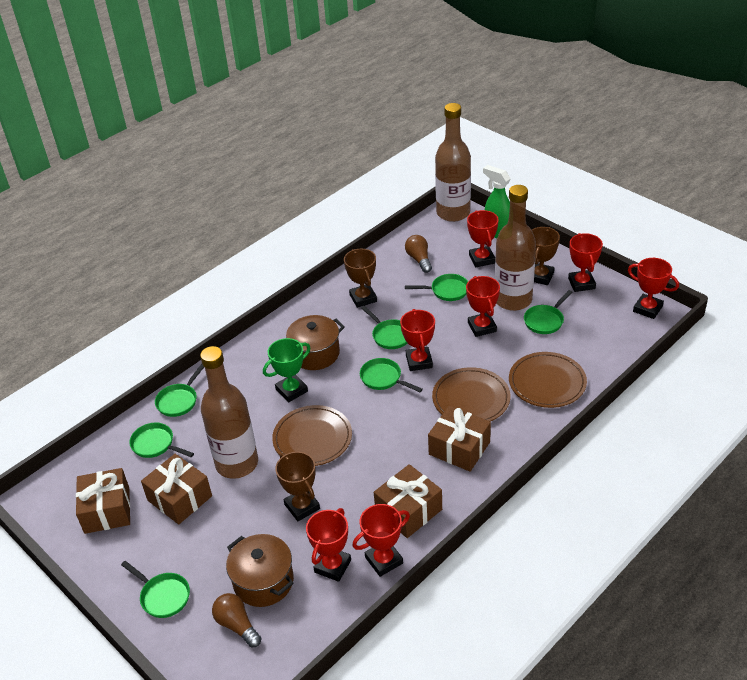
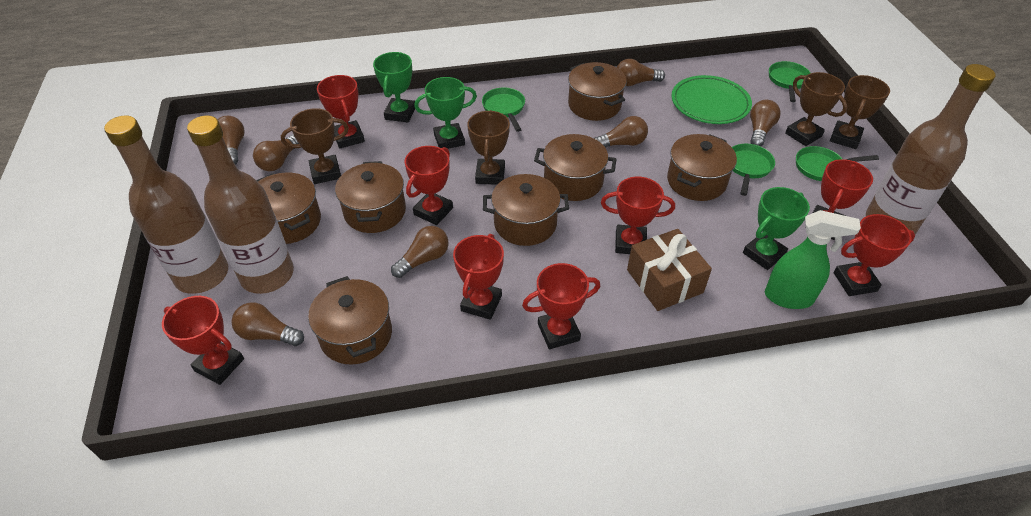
brown gift: 4 -> 1
brown light bulb: 2 -> 7
brown plate: 3 -> 0
brown pot: 2 -> 7
brown trophy: 3 -> 4
green pan: 7 -> 4
green plate: 0 -> 1
green trophy: 1 -> 3
red trophy: 7 -> 8

